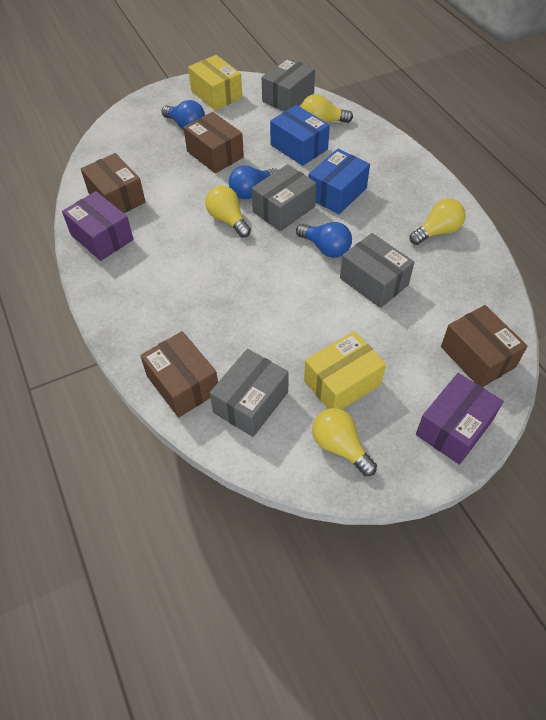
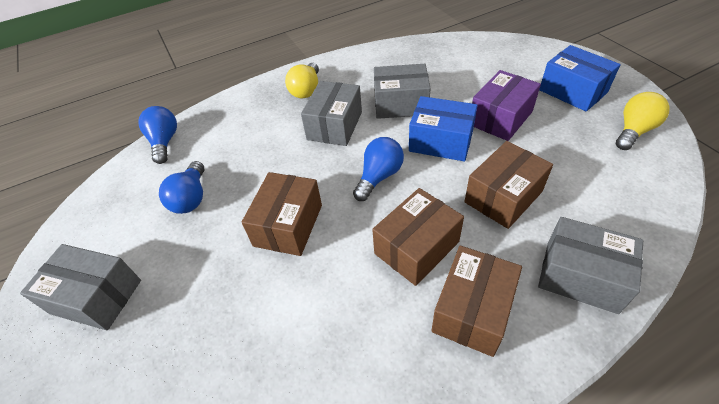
purple box: 2 -> 1
yellow box: 2 -> 0
yellow light bulb: 4 -> 2

